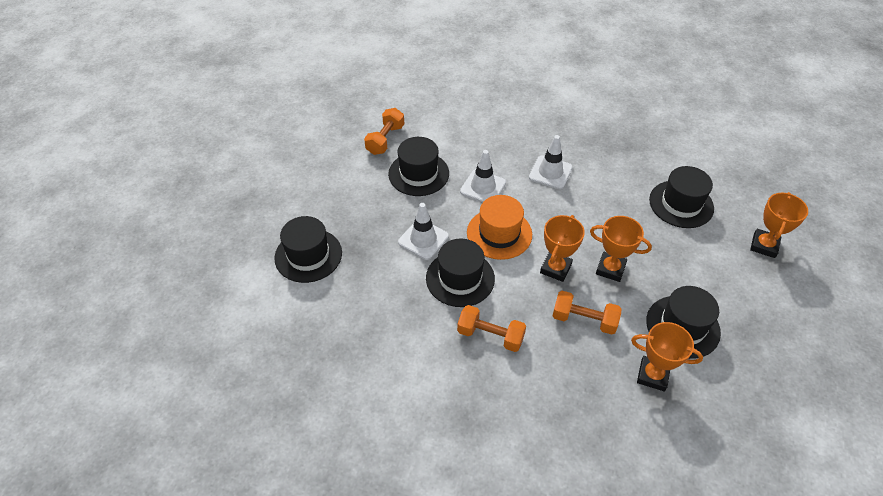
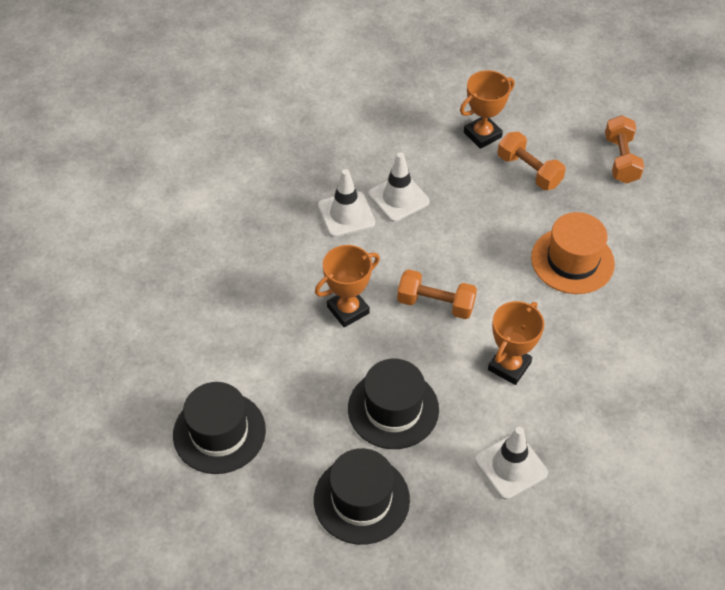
black hat: 5 -> 3
orange trophy: 4 -> 3

